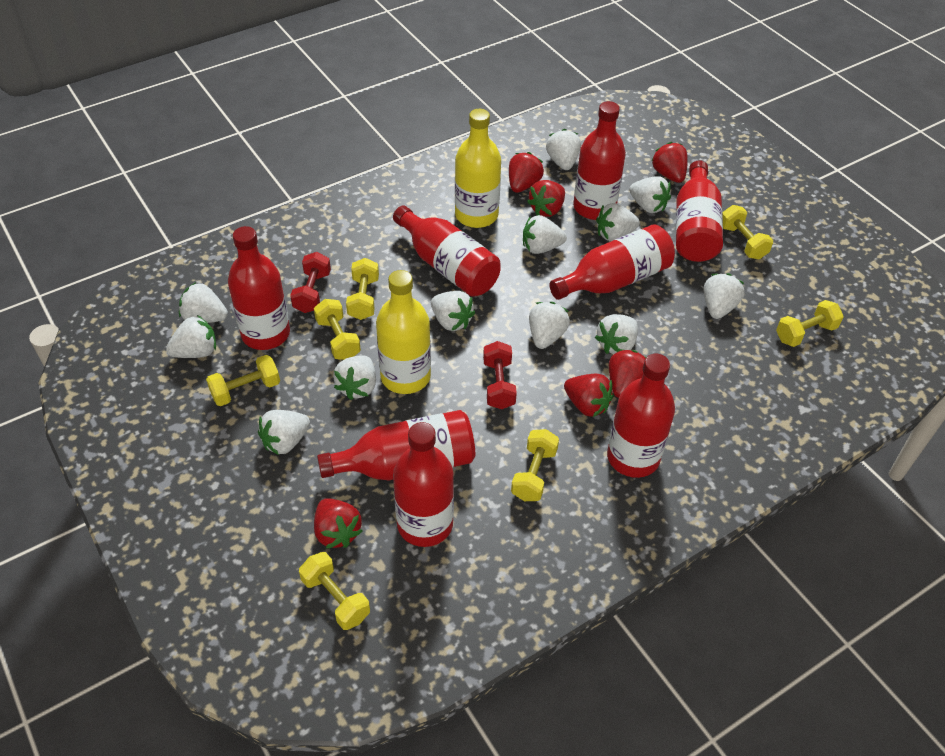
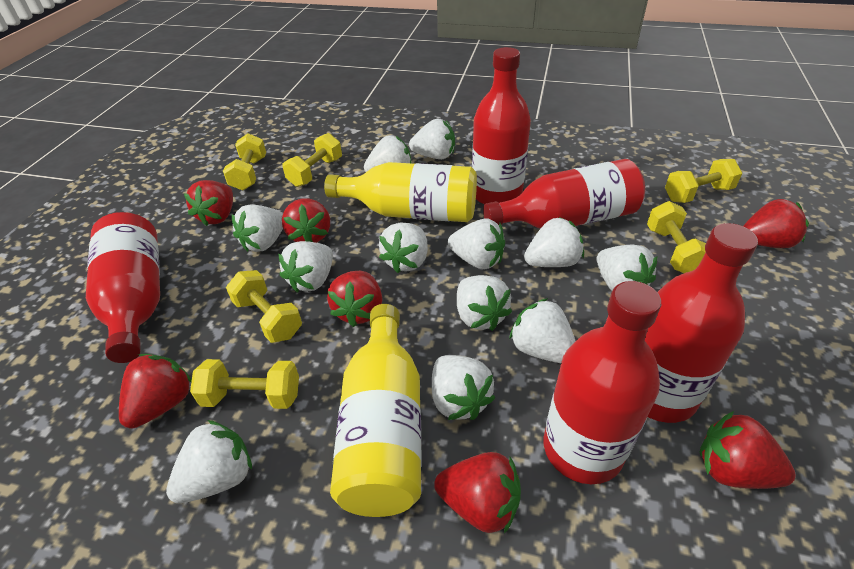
red bottle: 8 -> 5
red dumbbell: 2 -> 0
red strawberry: 6 -> 7
yellow dumbbell: 7 -> 6

